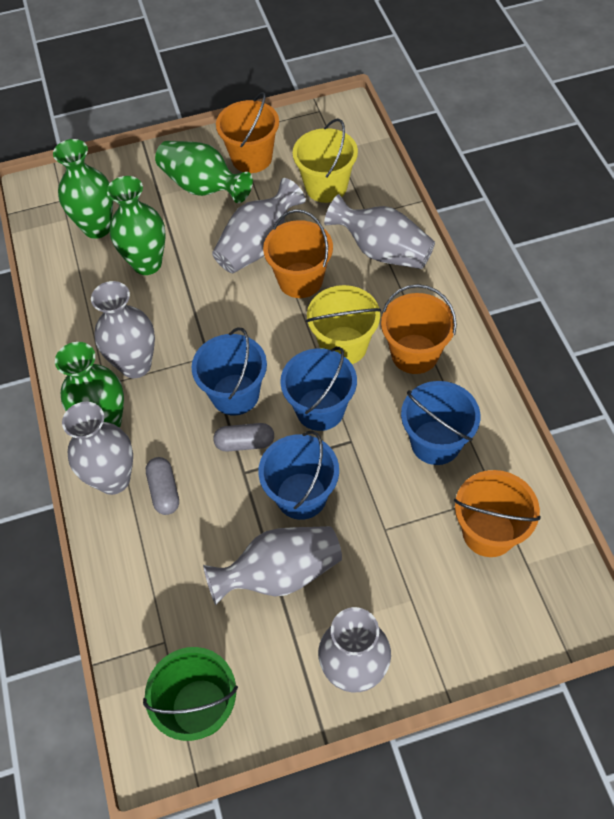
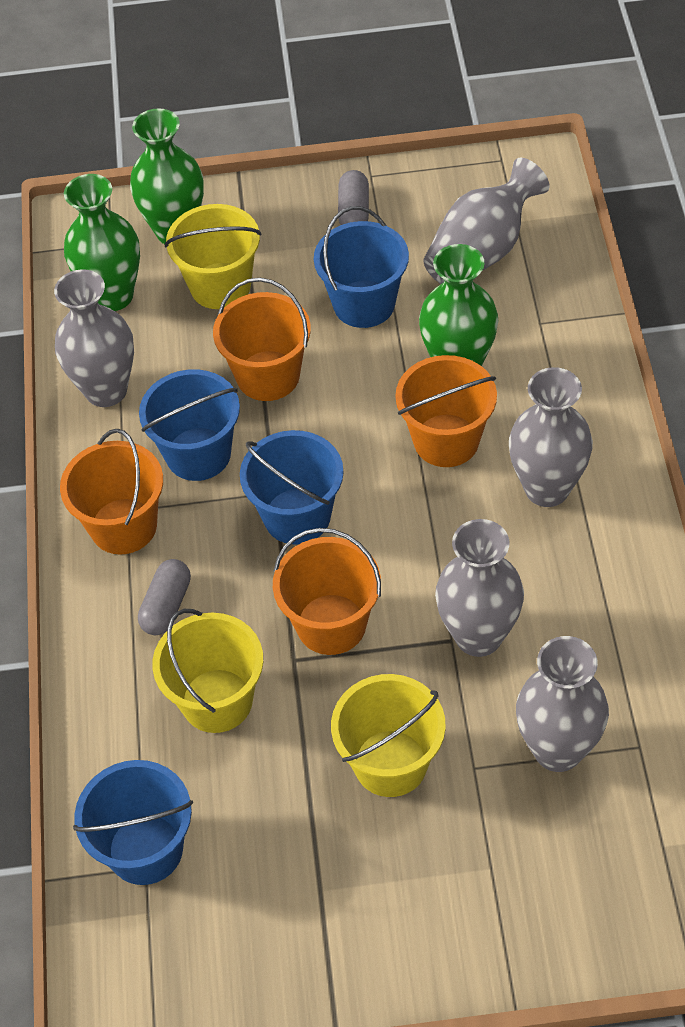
green bucket: 1 -> 0
green vase: 4 -> 3
grey vase: 6 -> 5
yellow bucket: 2 -> 3

